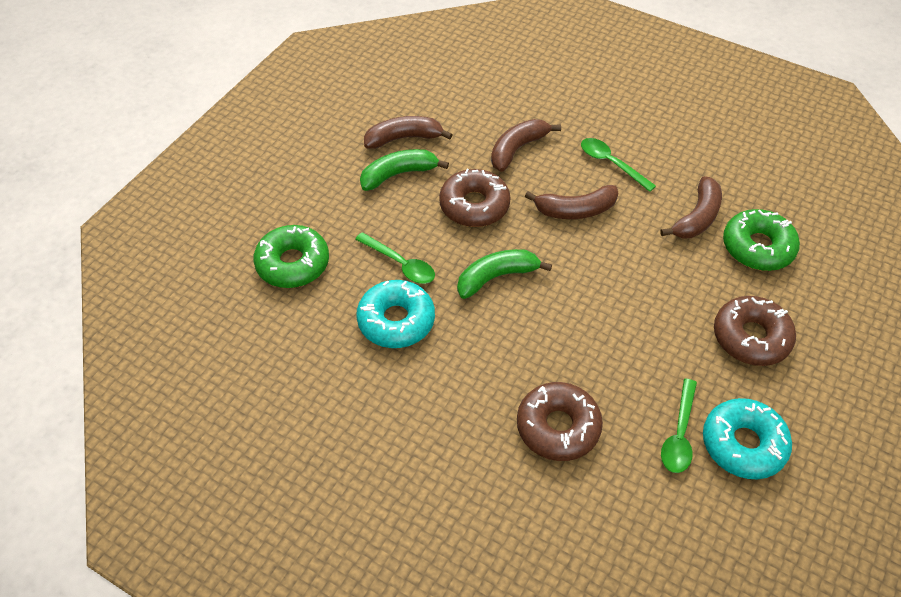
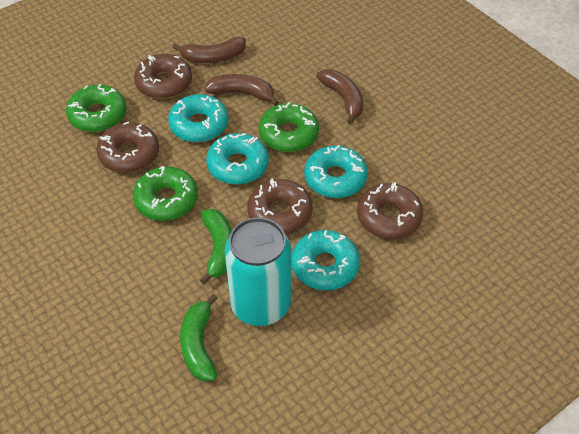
brown banana: 4 -> 3
brown donut: 3 -> 4
green donut: 2 -> 3
green spoon: 3 -> 0
turquoise can: 0 -> 1
turquoise donut: 2 -> 4

